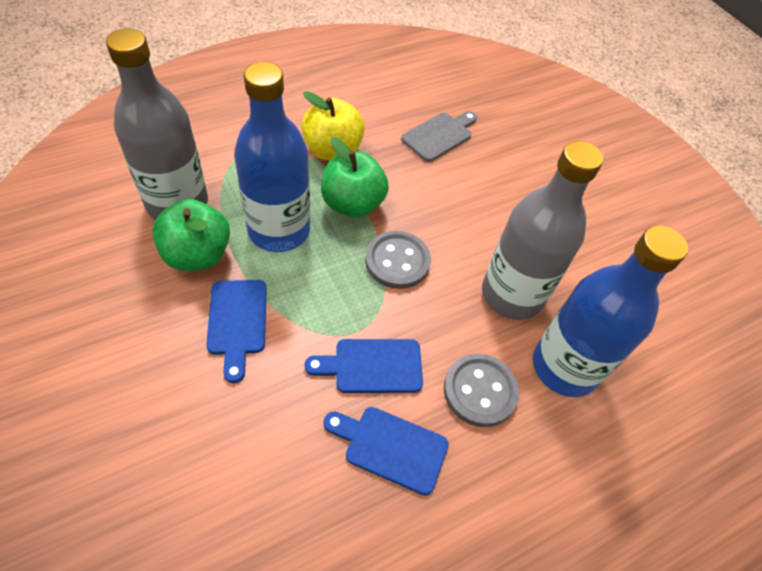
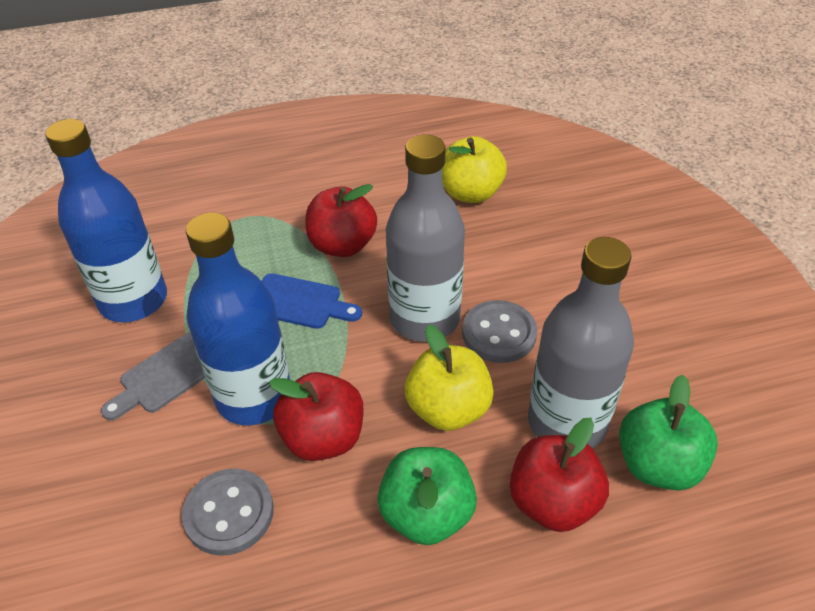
blue cutting board: 3 -> 1
red apple: 0 -> 3
yellow apple: 1 -> 2

